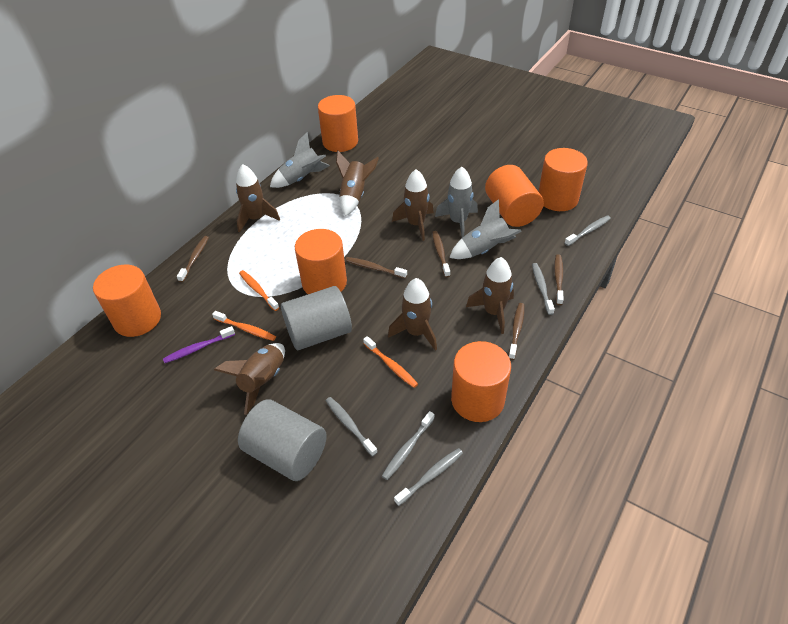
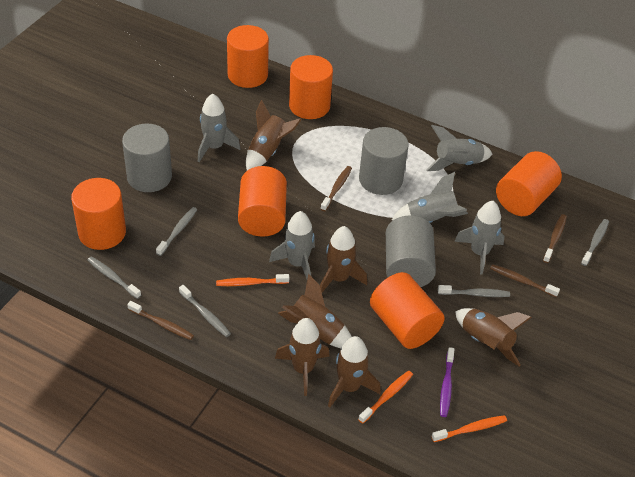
brown toothbrush: 5 -> 4
grey cylinder: 2 -> 3
grey rocket: 3 -> 5

